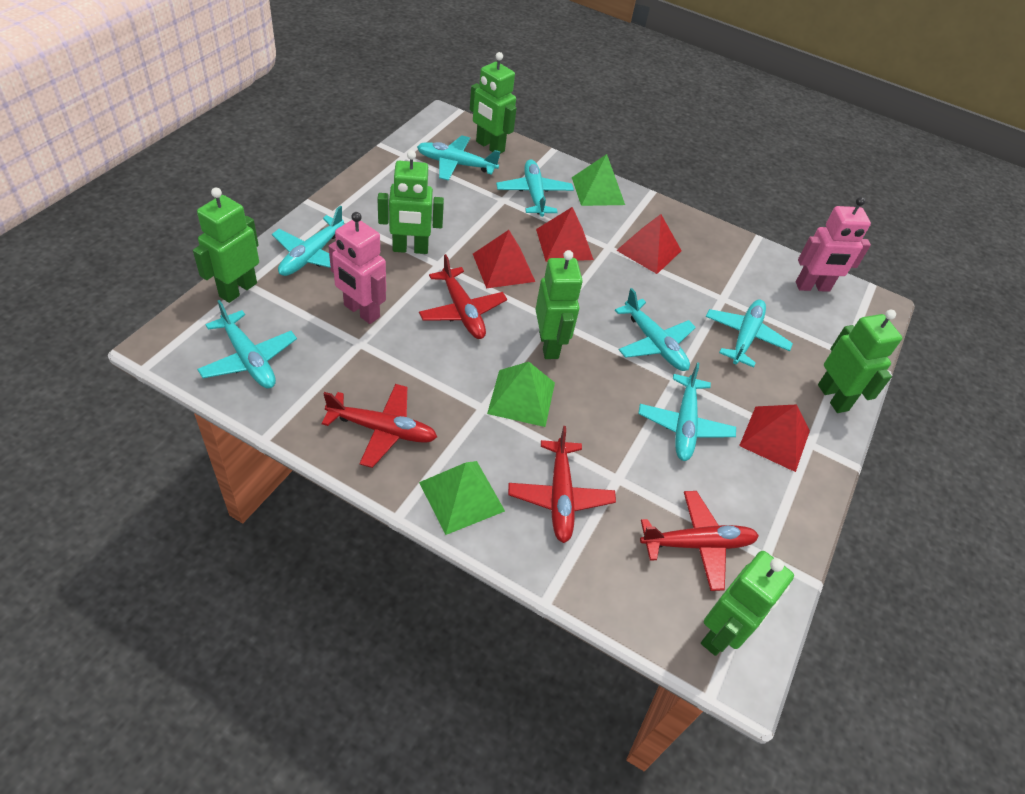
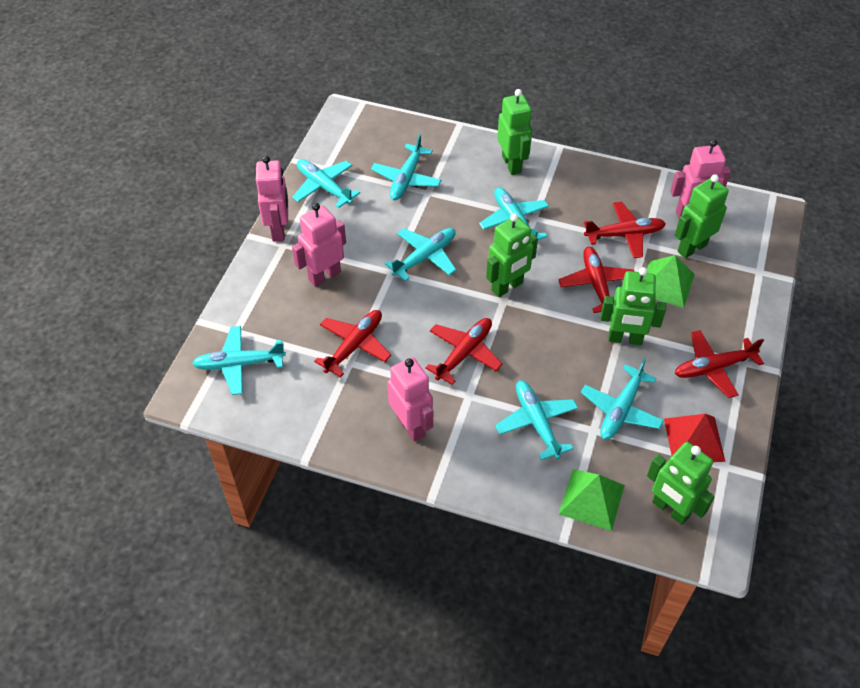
green pyramid: 3 -> 2
green robot: 6 -> 5
pink robot: 2 -> 4
red plane: 4 -> 5
red pyramid: 4 -> 1

